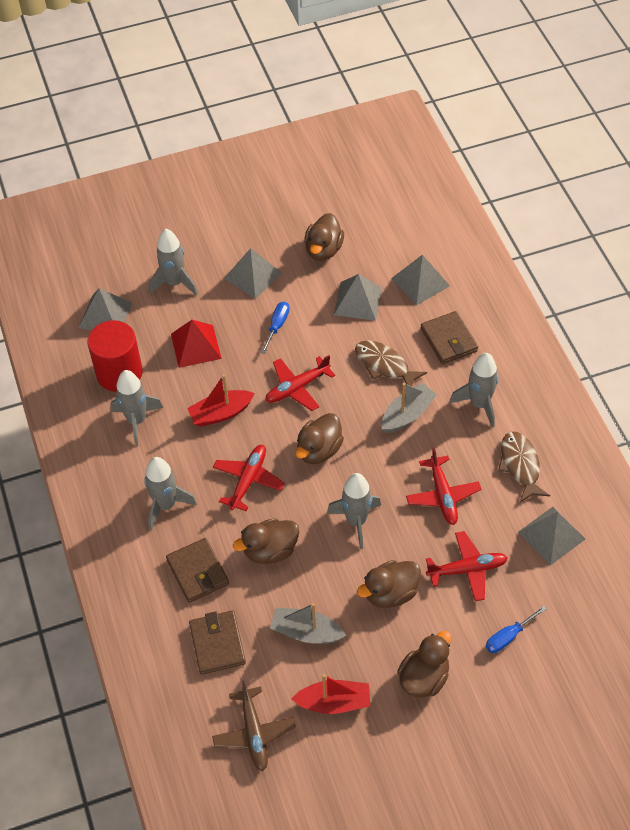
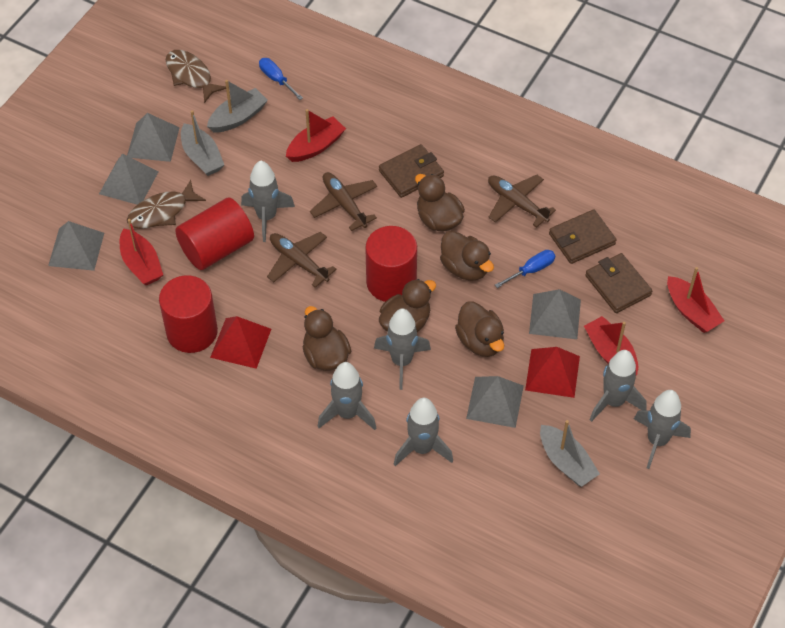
brown plane: 1 -> 3
grey boat: 2 -> 3
grey rocket: 5 -> 6
red boat: 2 -> 4
red cylinder: 1 -> 3
red plane: 4 -> 0
red pyramid: 1 -> 2

